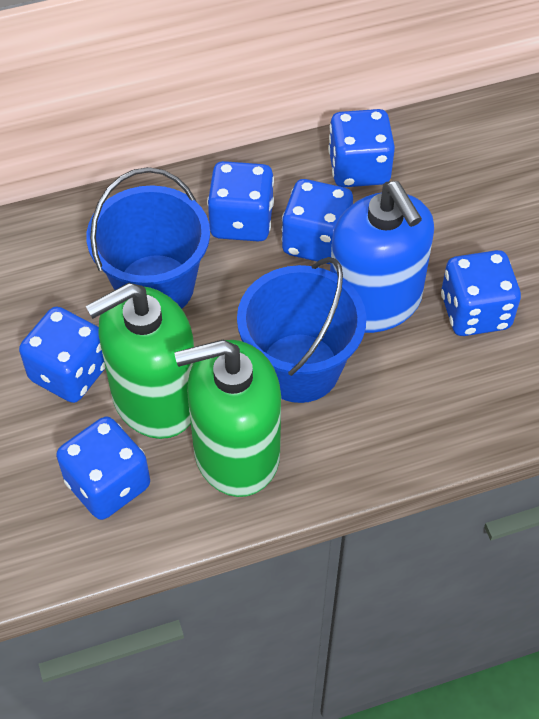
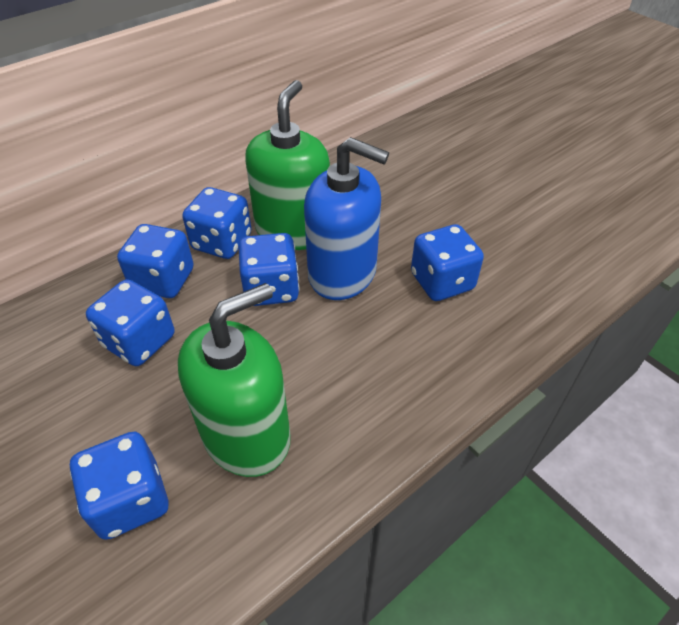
blue bucket: 2 -> 0

